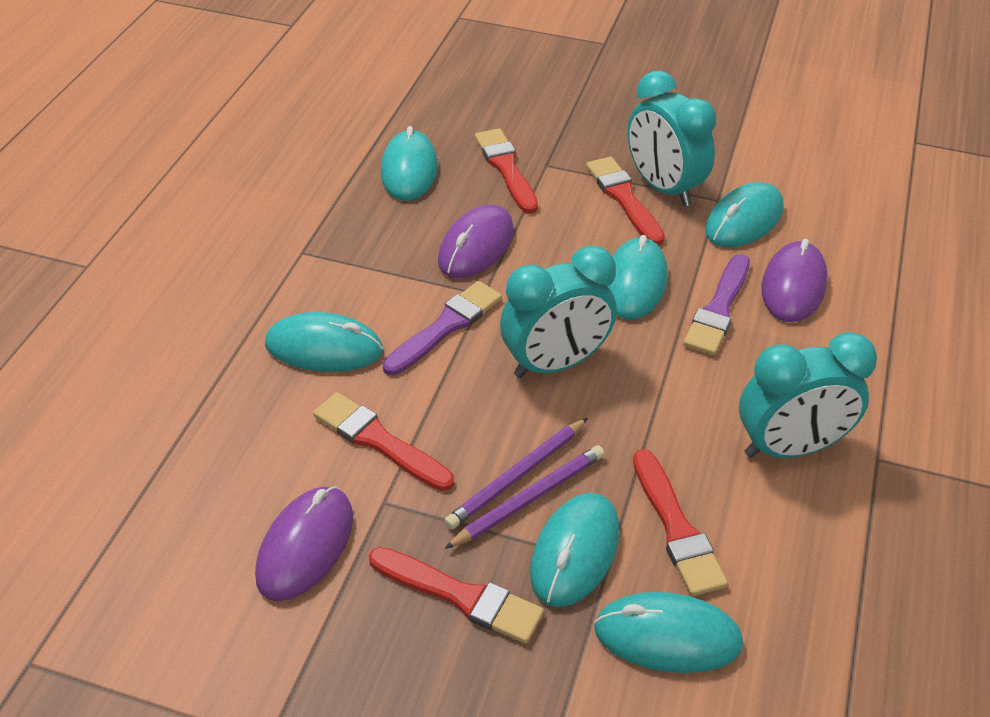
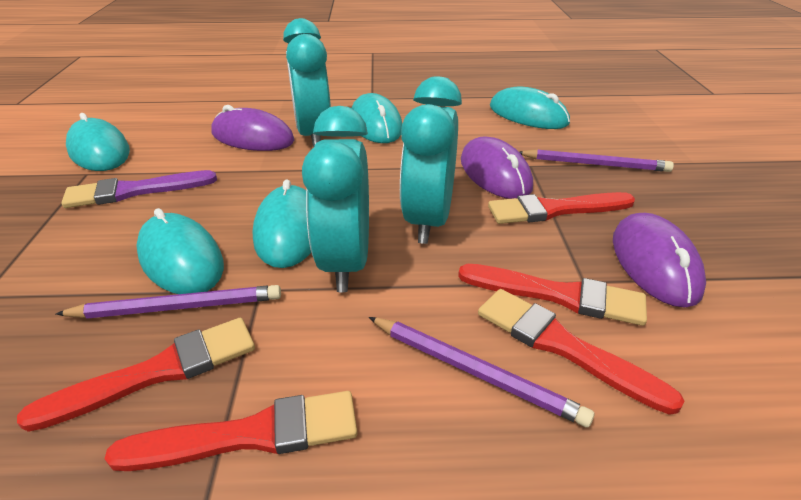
purple brush: 2 -> 1
purple pencil: 2 -> 3
turquoise mouse: 6 -> 5

